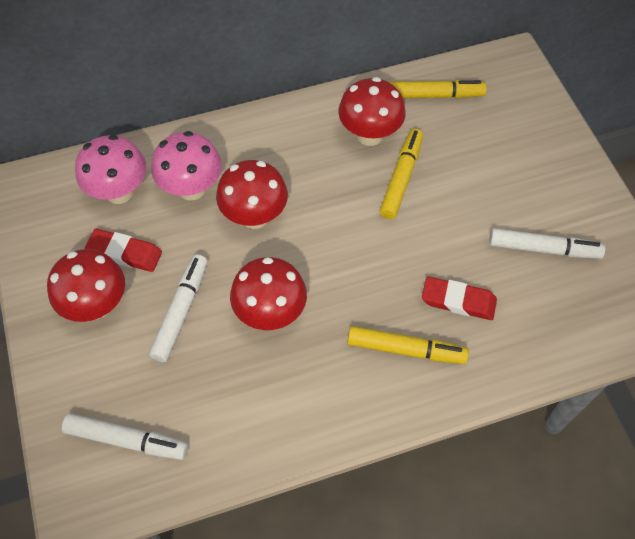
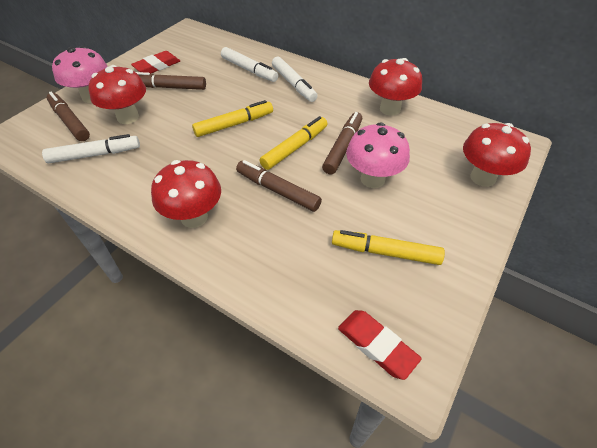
brown marker: 0 -> 4

